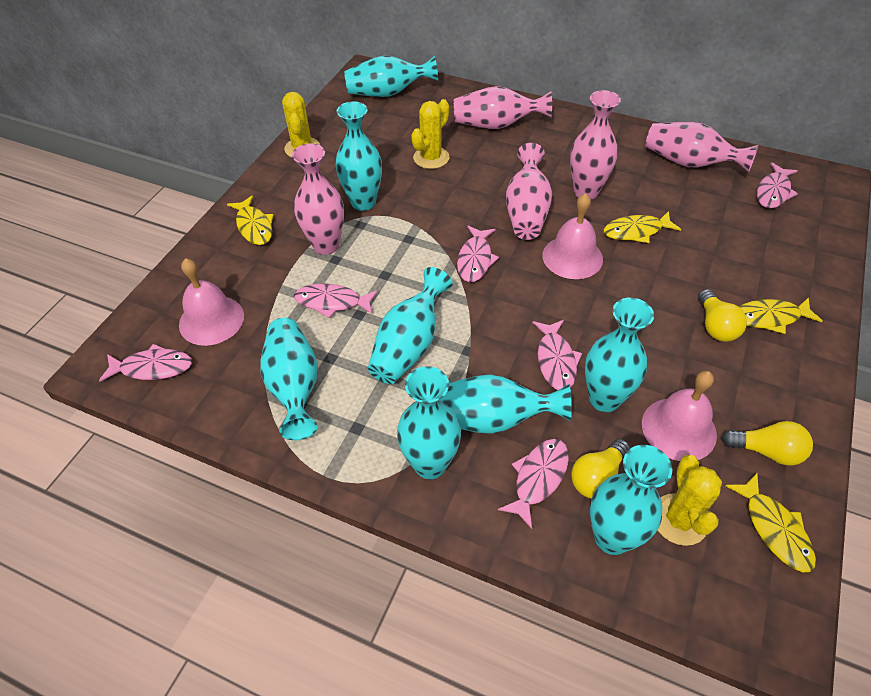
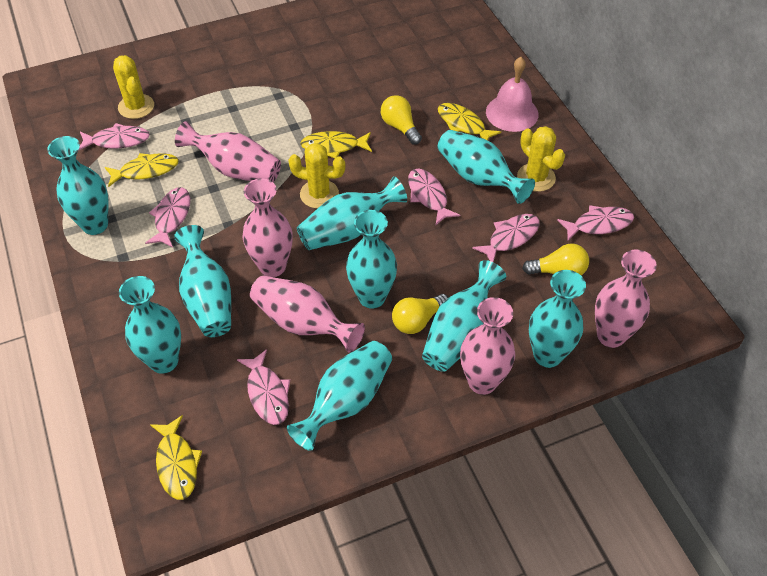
pink bell: 3 -> 1
turquoise vase: 8 -> 9

